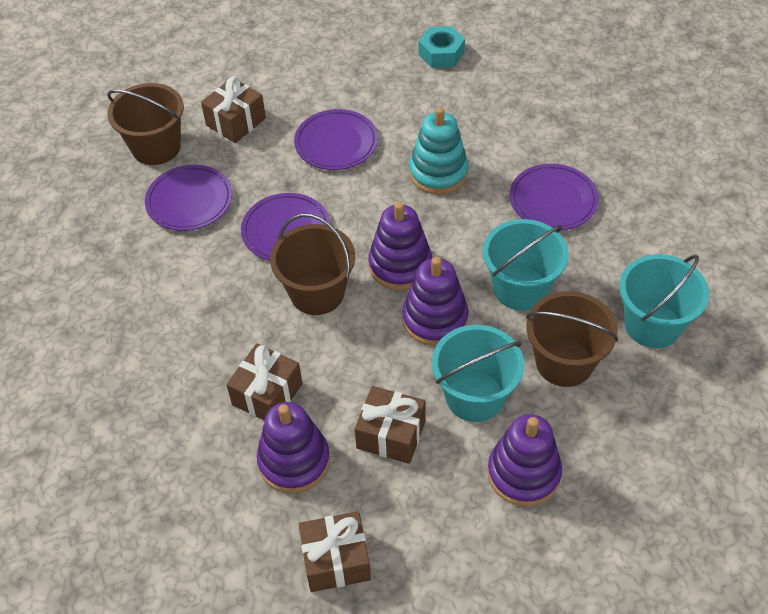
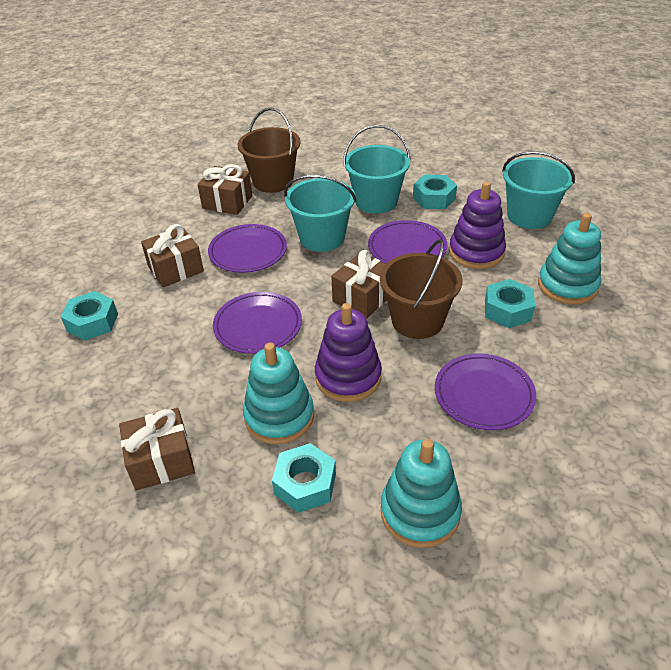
brown bucket: 3 -> 2
purple stacking toy: 4 -> 2
turquoise nut: 1 -> 4
turquoise stacking toy: 1 -> 3

